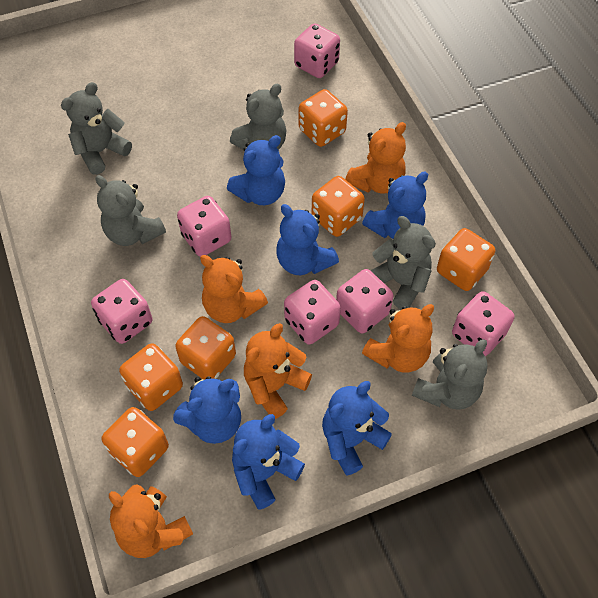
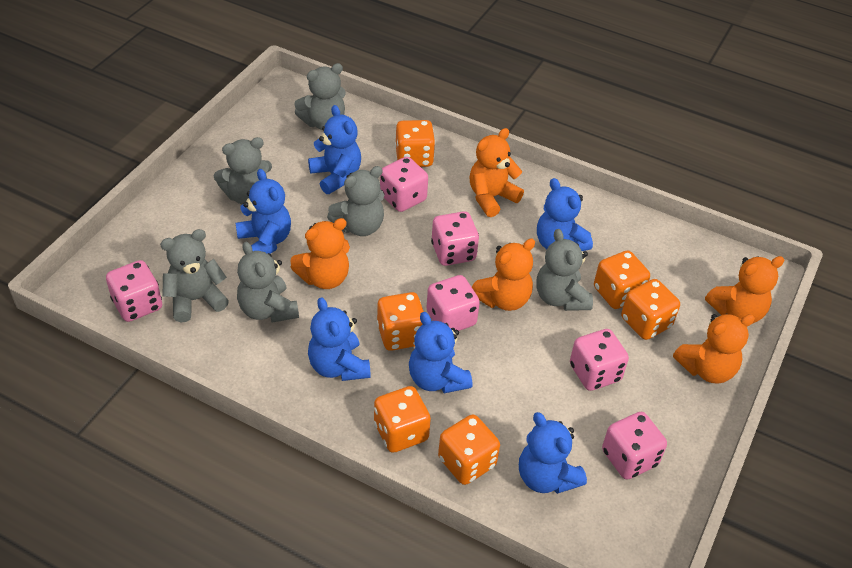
grey teddy bear: 5 -> 6

